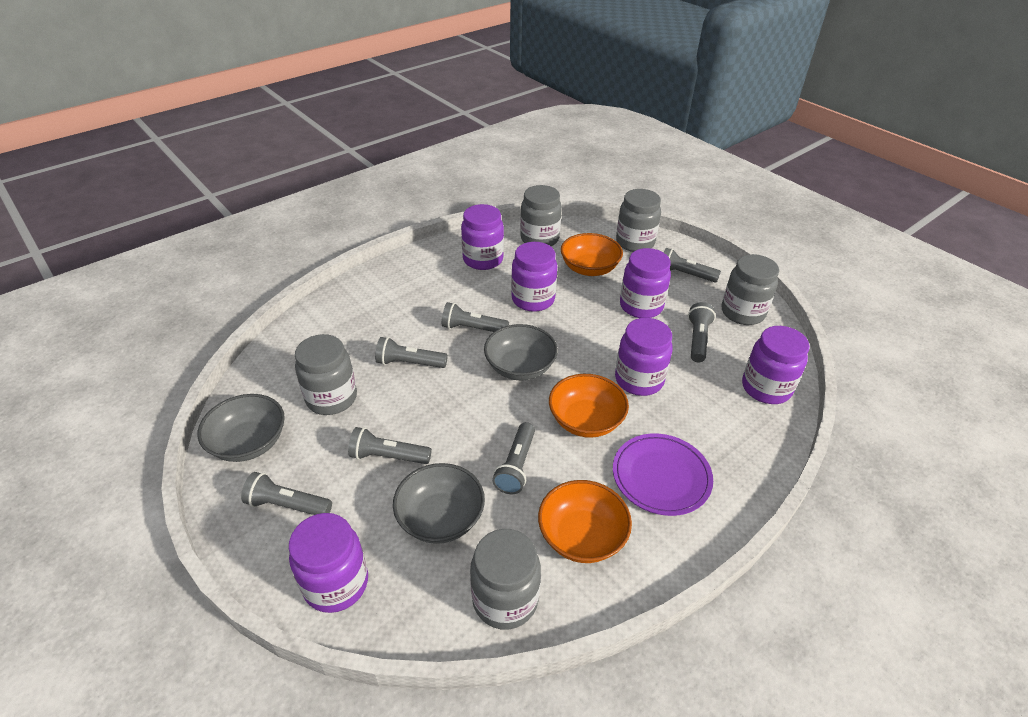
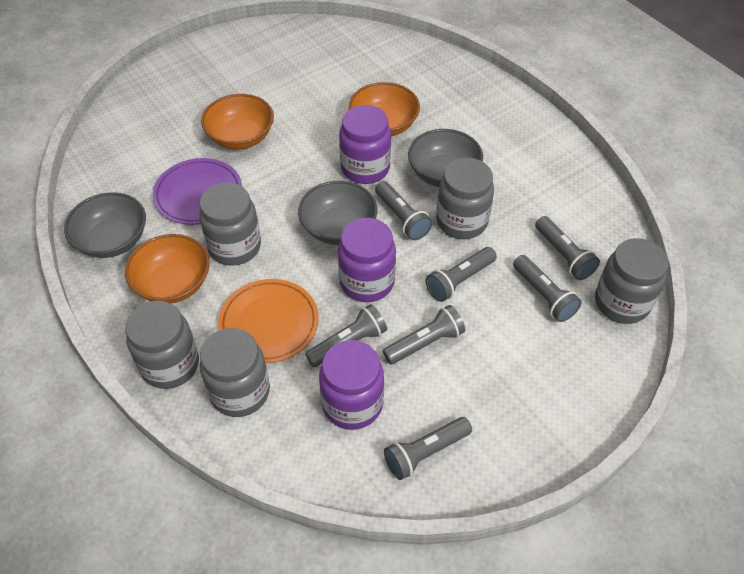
orange plate: 0 -> 1
purple jar: 6 -> 3

